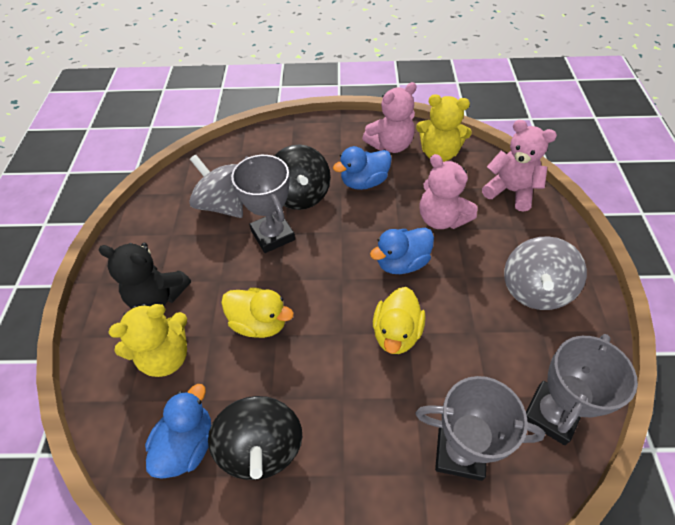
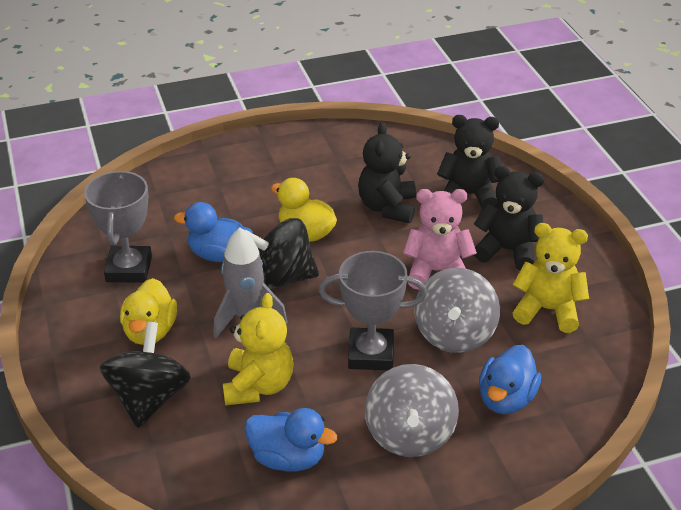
black teddy bear: 1 -> 3
grey rocket: 0 -> 1
grey trophy: 3 -> 2
pink teddy bear: 3 -> 1

